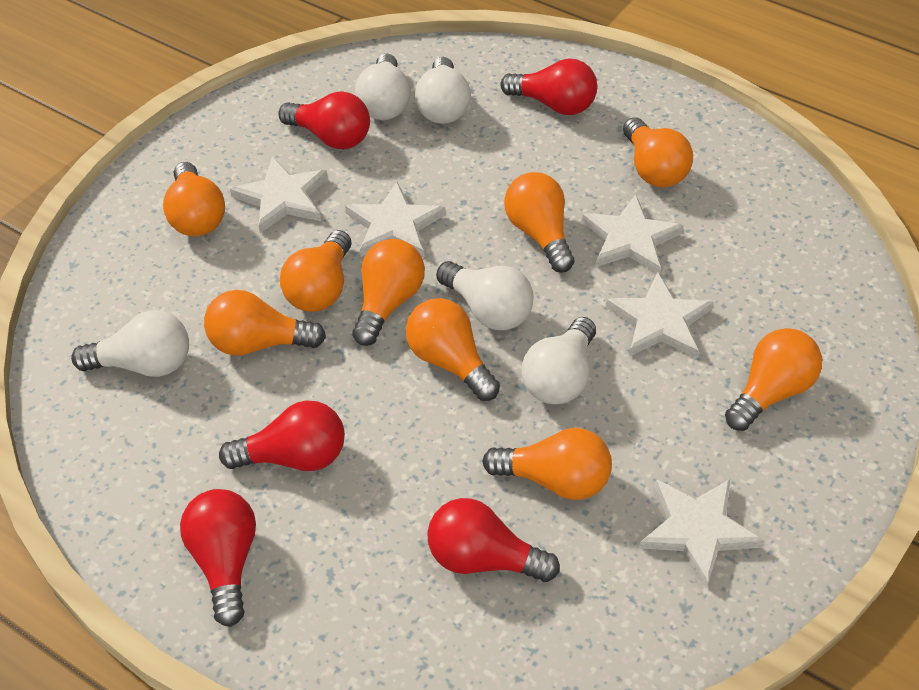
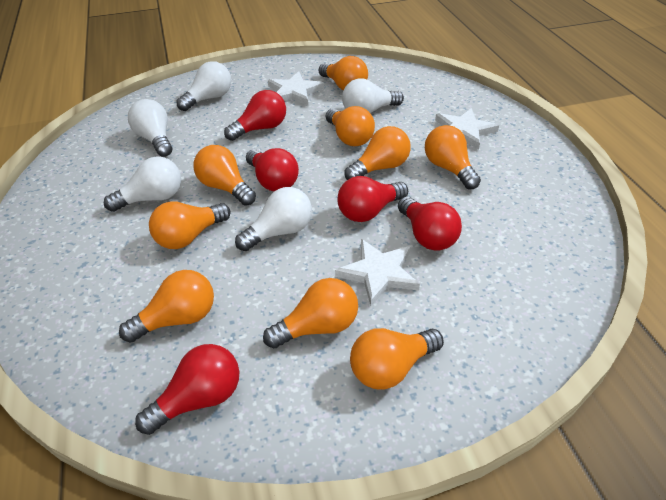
white star: 5 -> 3

